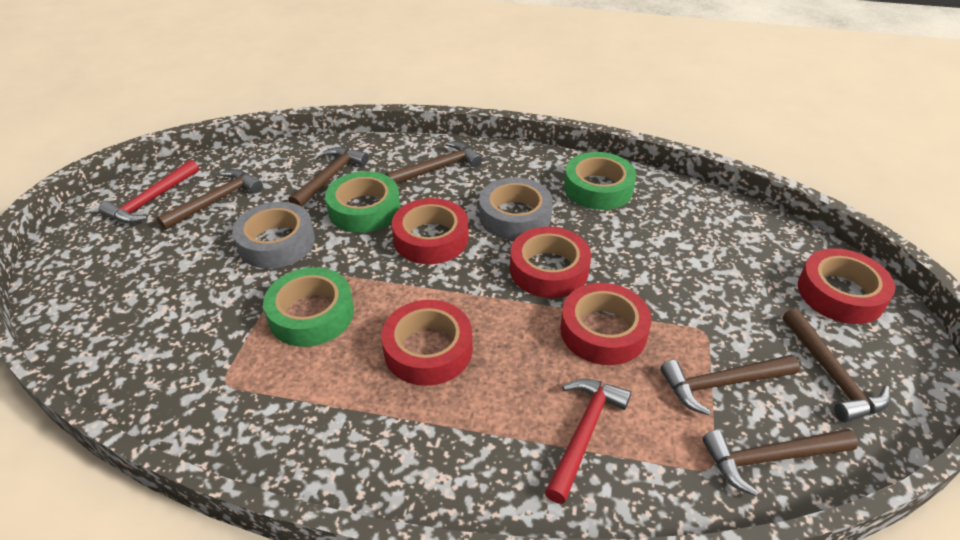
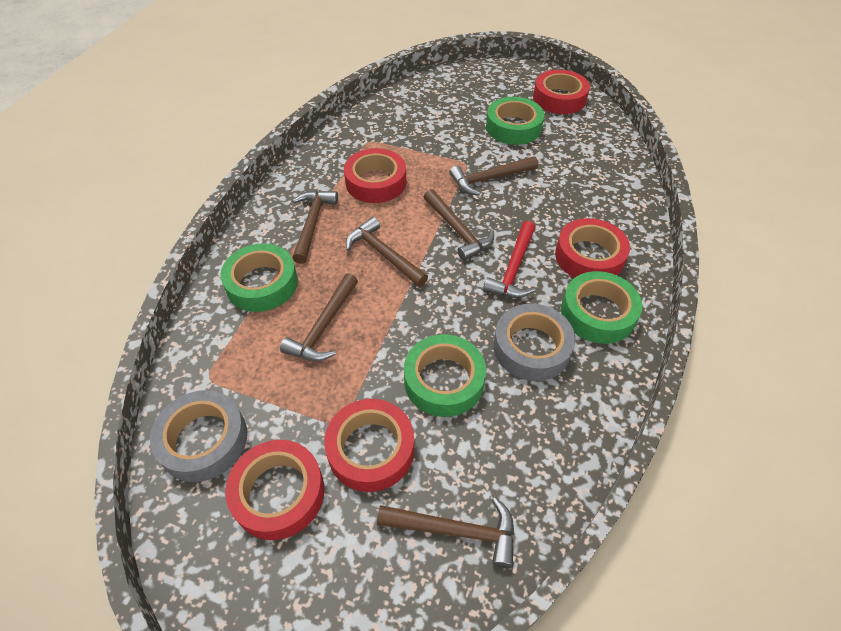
green tape: 3 -> 4
red hammer: 2 -> 1

